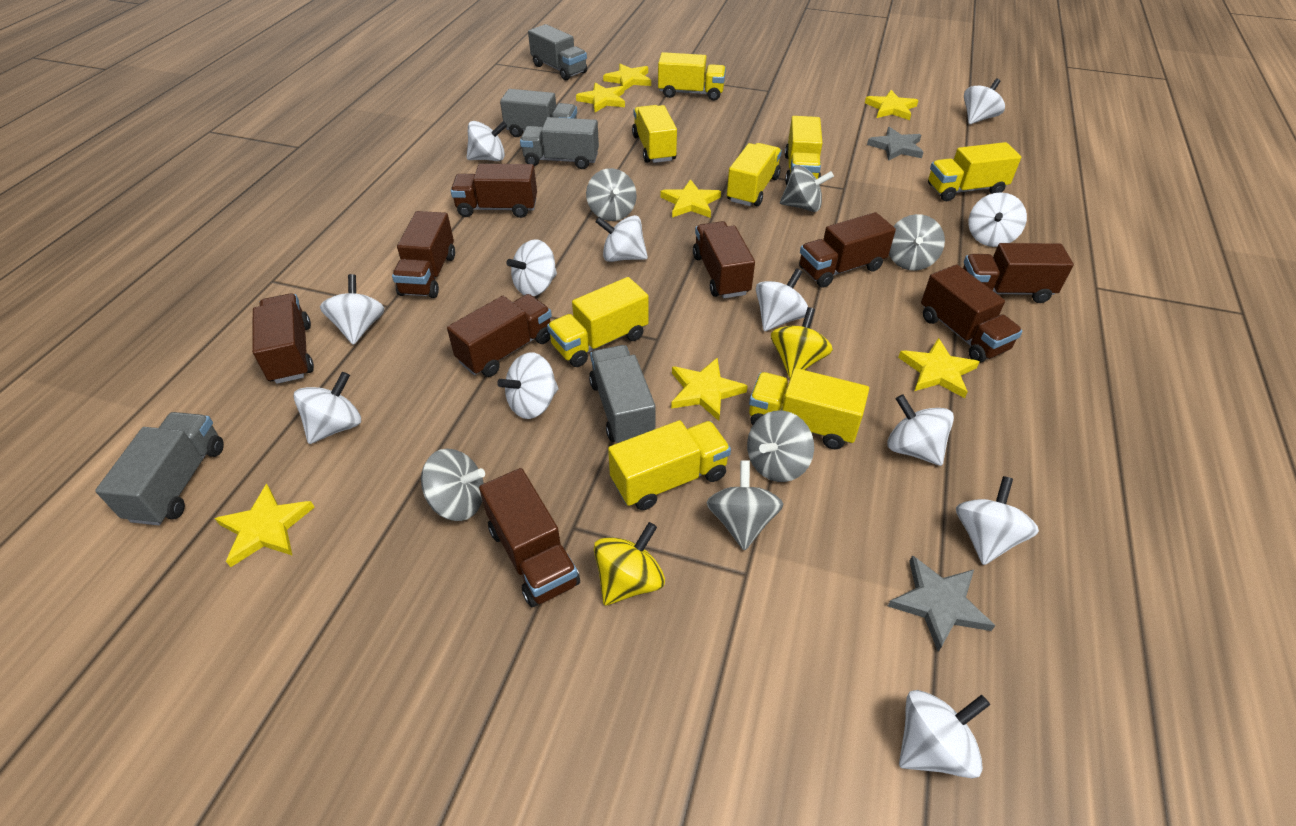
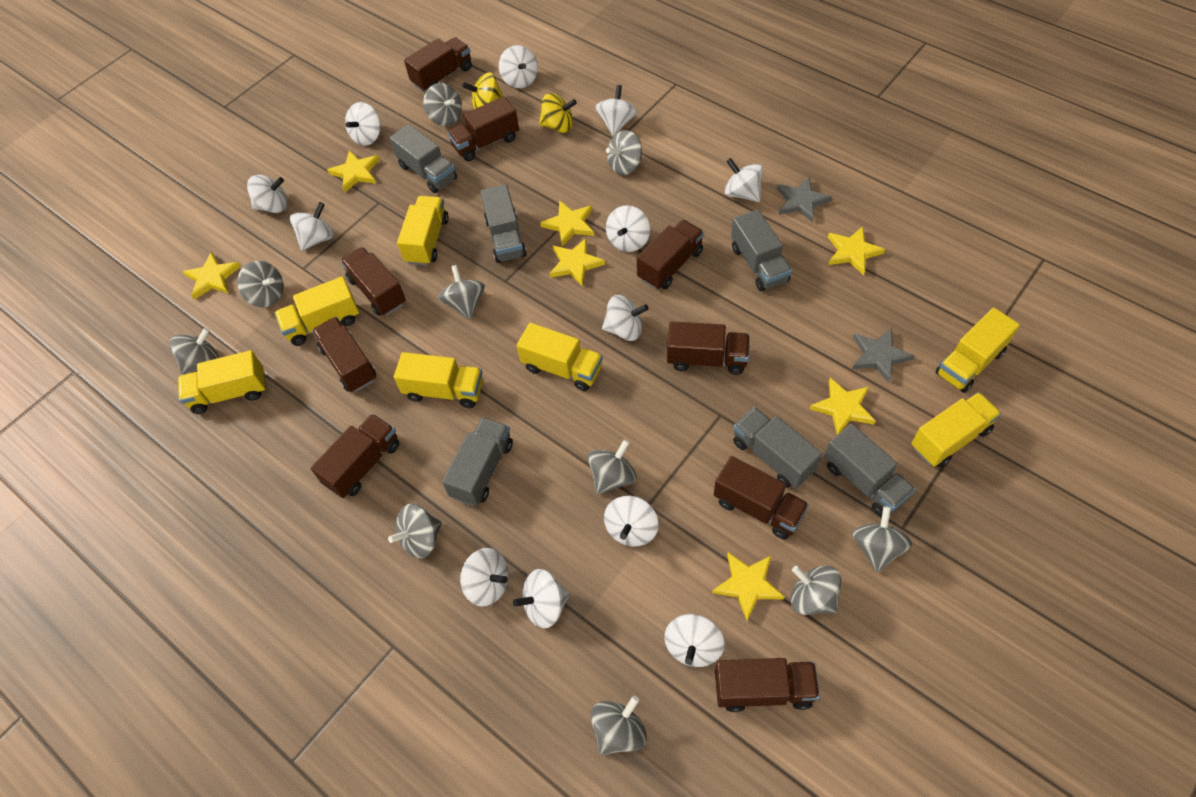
grey spinning top: 6 -> 10
grey truck: 5 -> 6
yellow truck: 8 -> 7

